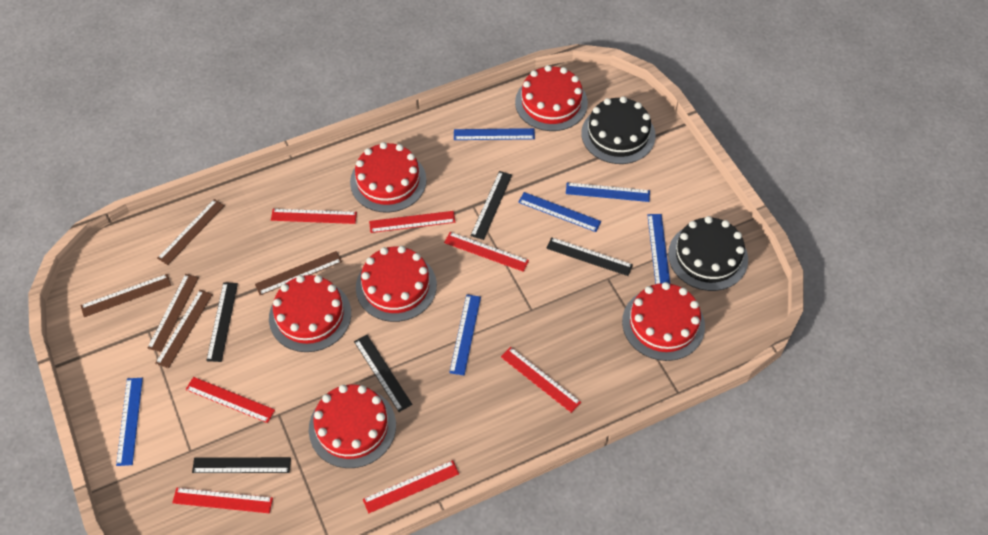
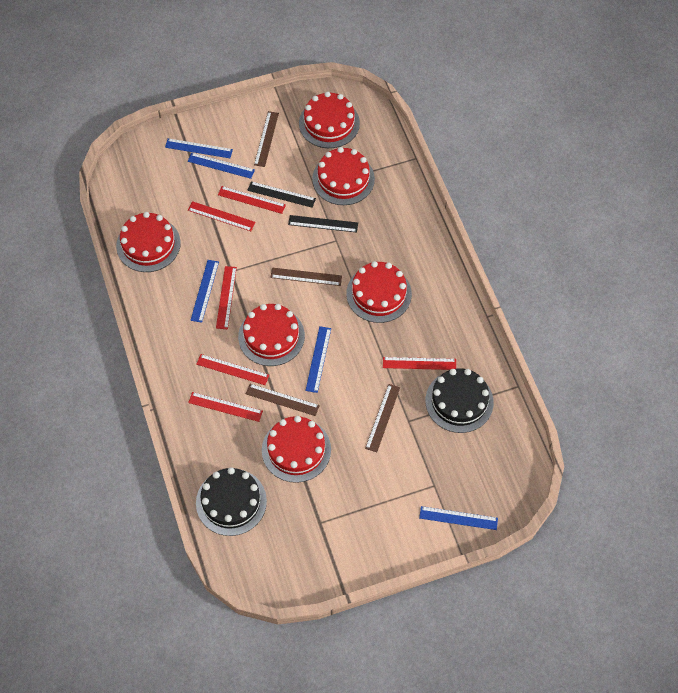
black ruler: 5 -> 2
blue ruler: 6 -> 5
brown ruler: 5 -> 4
red ruler: 7 -> 6

